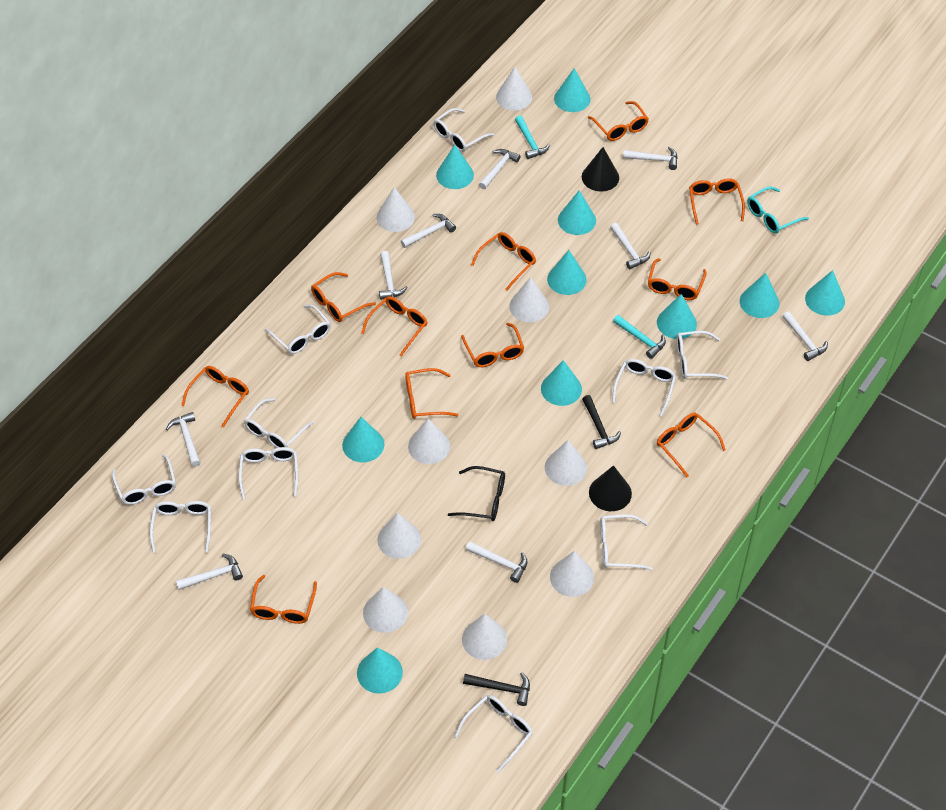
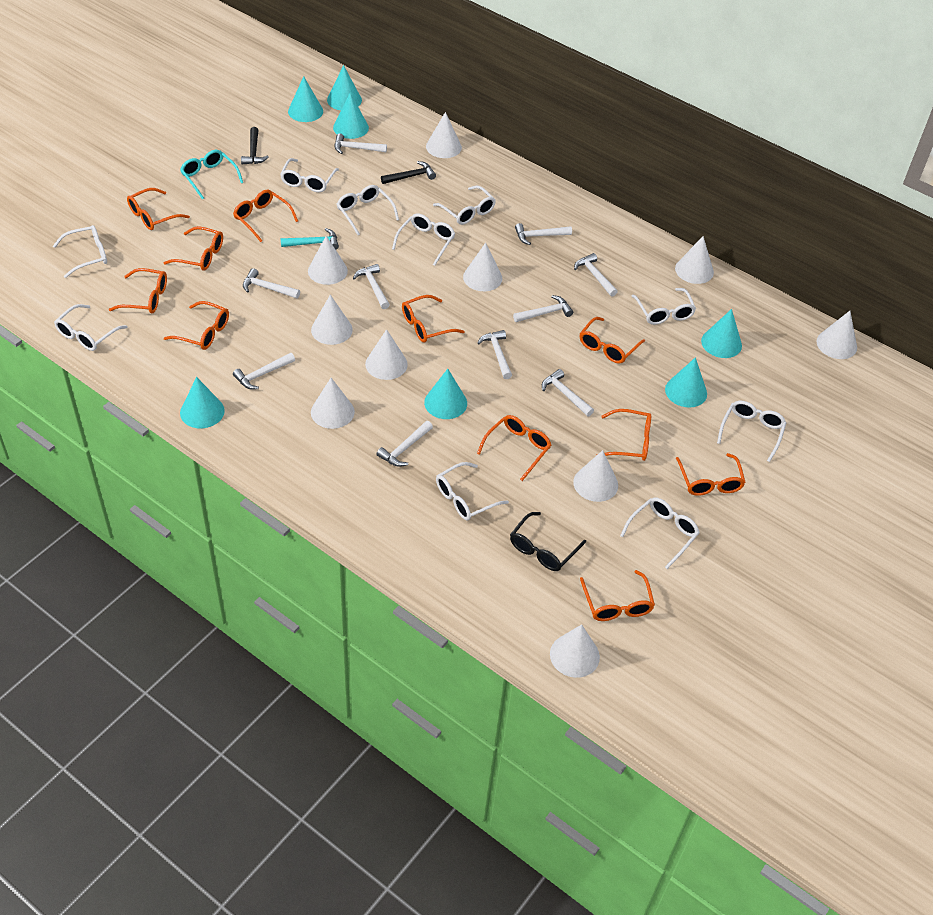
black cone: 2 -> 0
turquoise cone: 10 -> 7
turquoise hammer: 2 -> 1
white cone: 9 -> 10
white hammer: 9 -> 10

